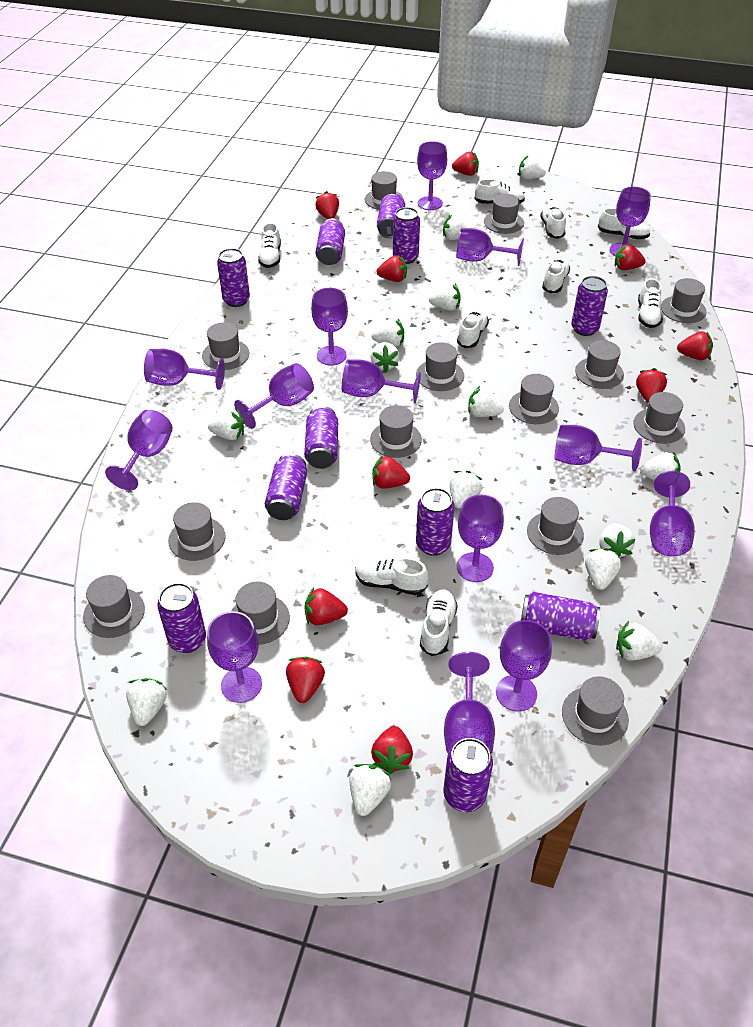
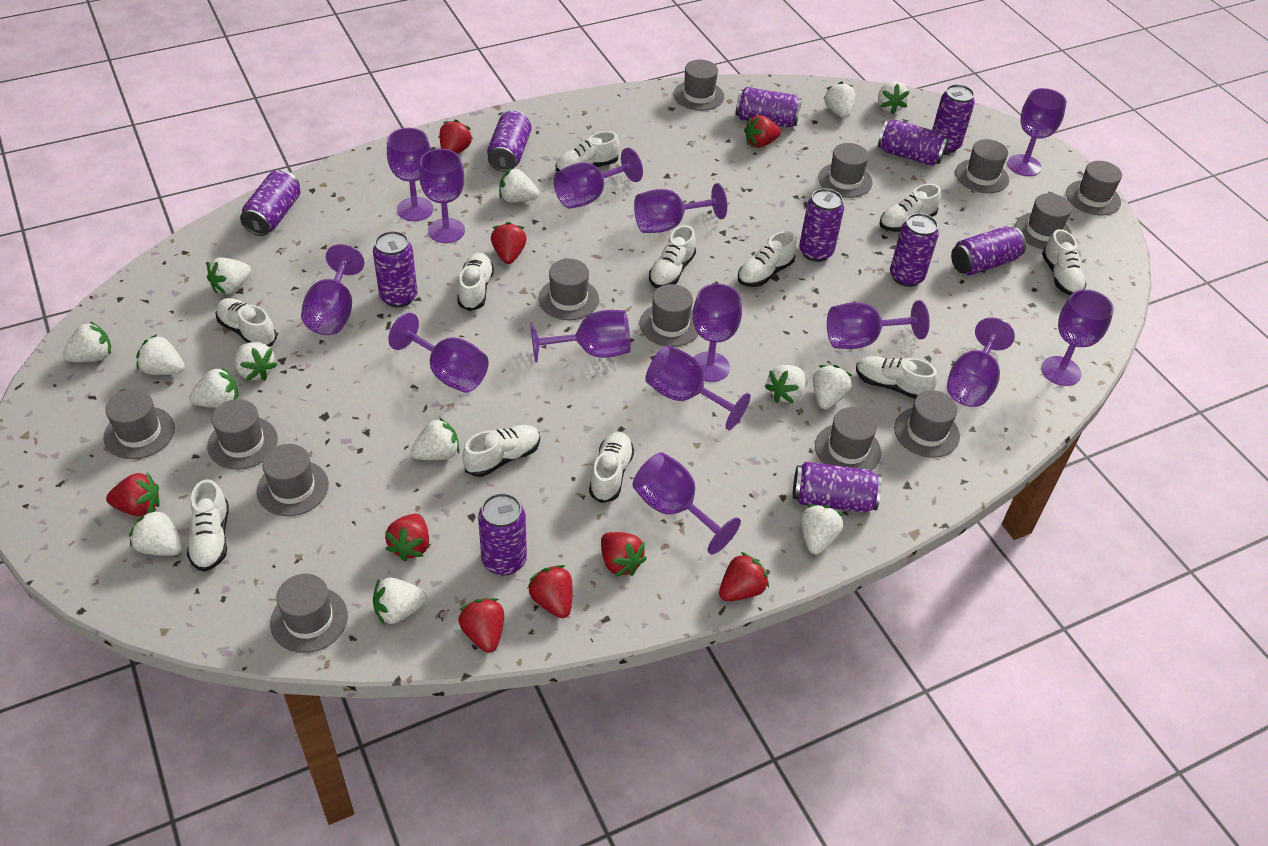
grey hat: 14 -> 13
red strawberry: 10 -> 9
white shoe: 9 -> 11

